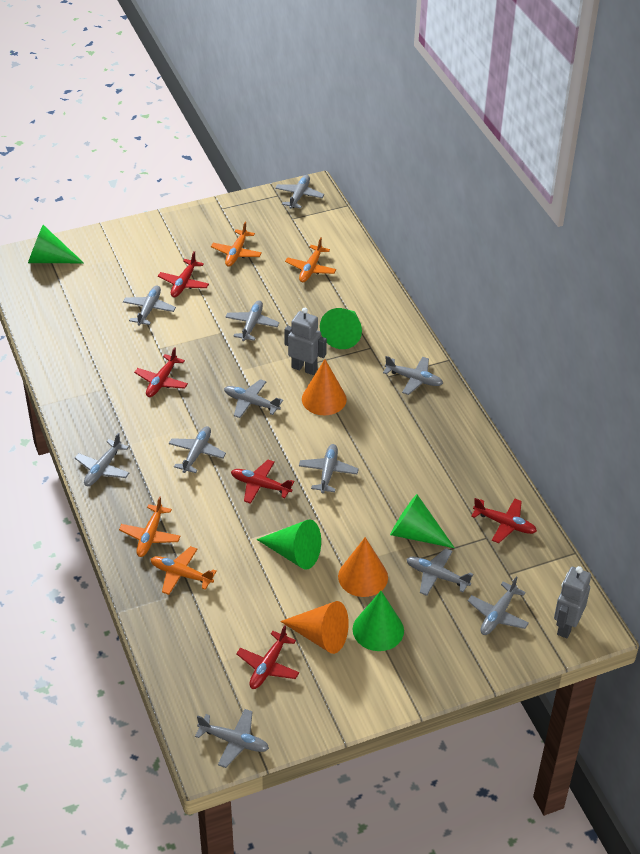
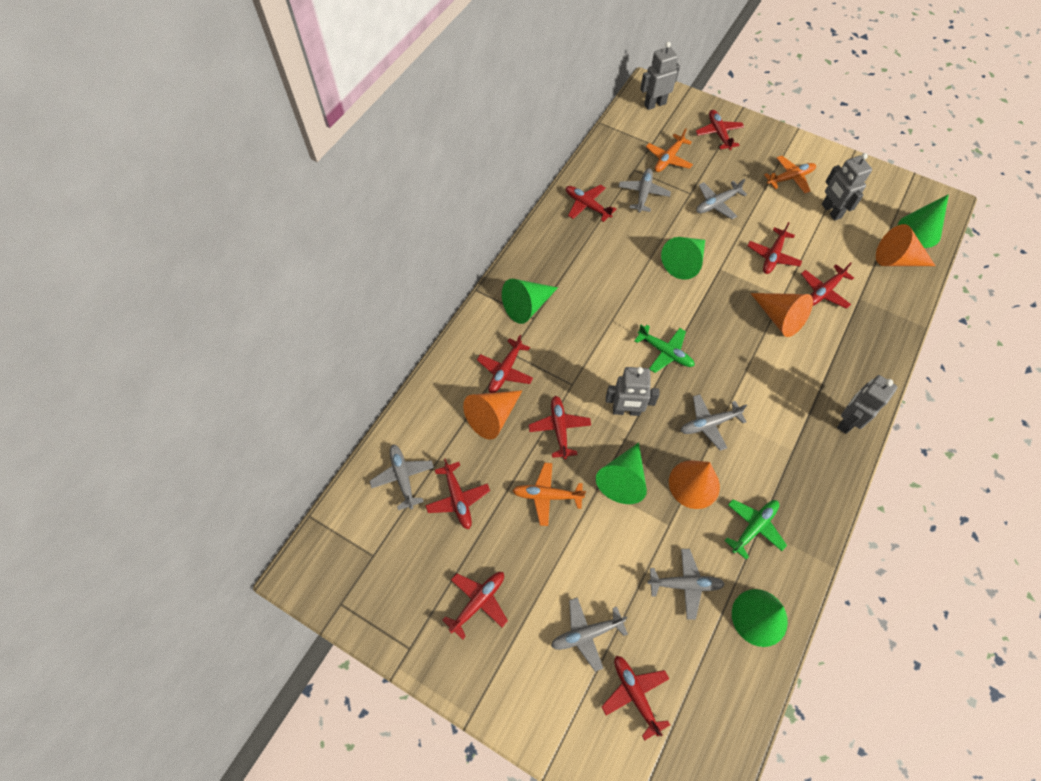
green plane: 0 -> 2
grey plane: 11 -> 6
grey robot: 2 -> 4
orange cone: 3 -> 4
orange plane: 4 -> 3
red plane: 5 -> 9

